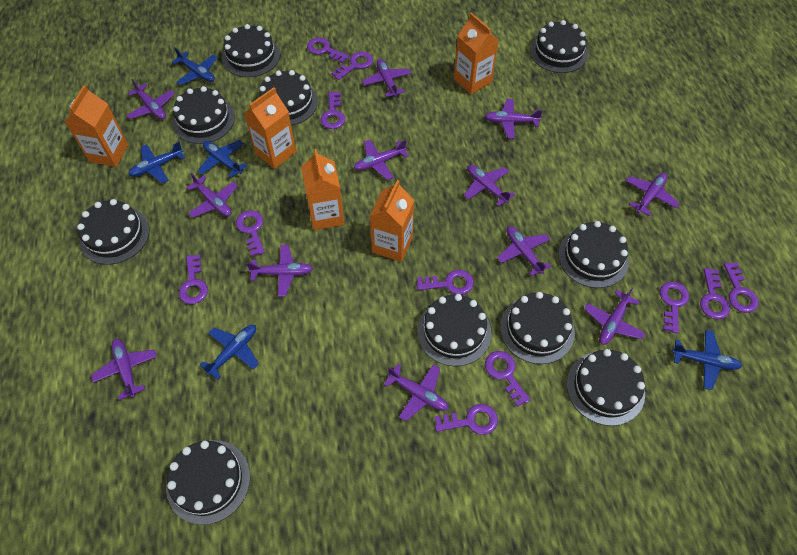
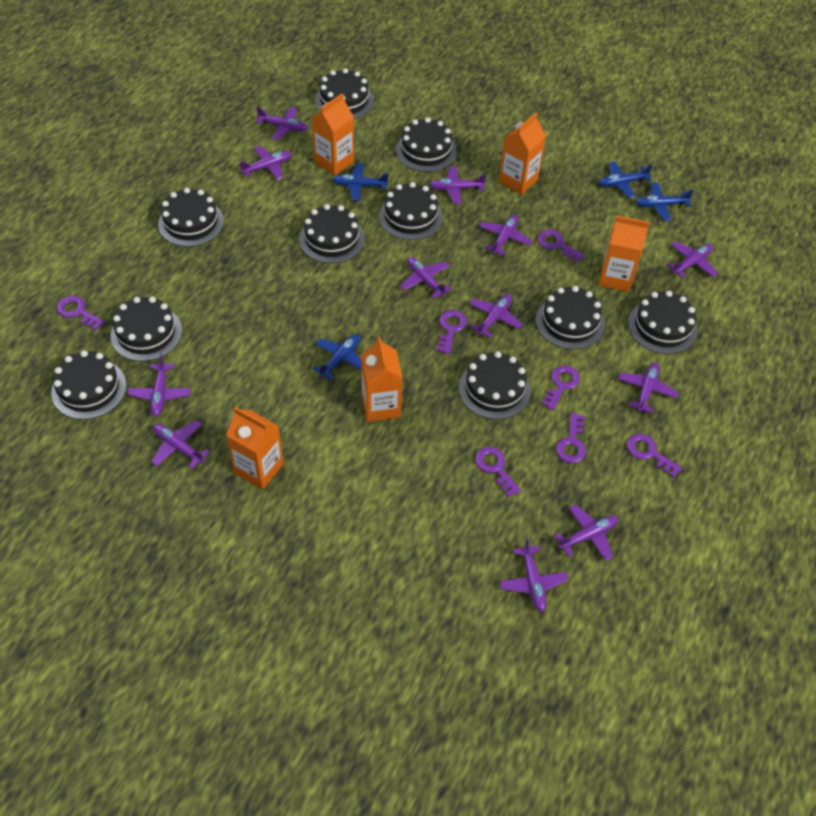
blue plane: 5 -> 4
purple key: 11 -> 7

